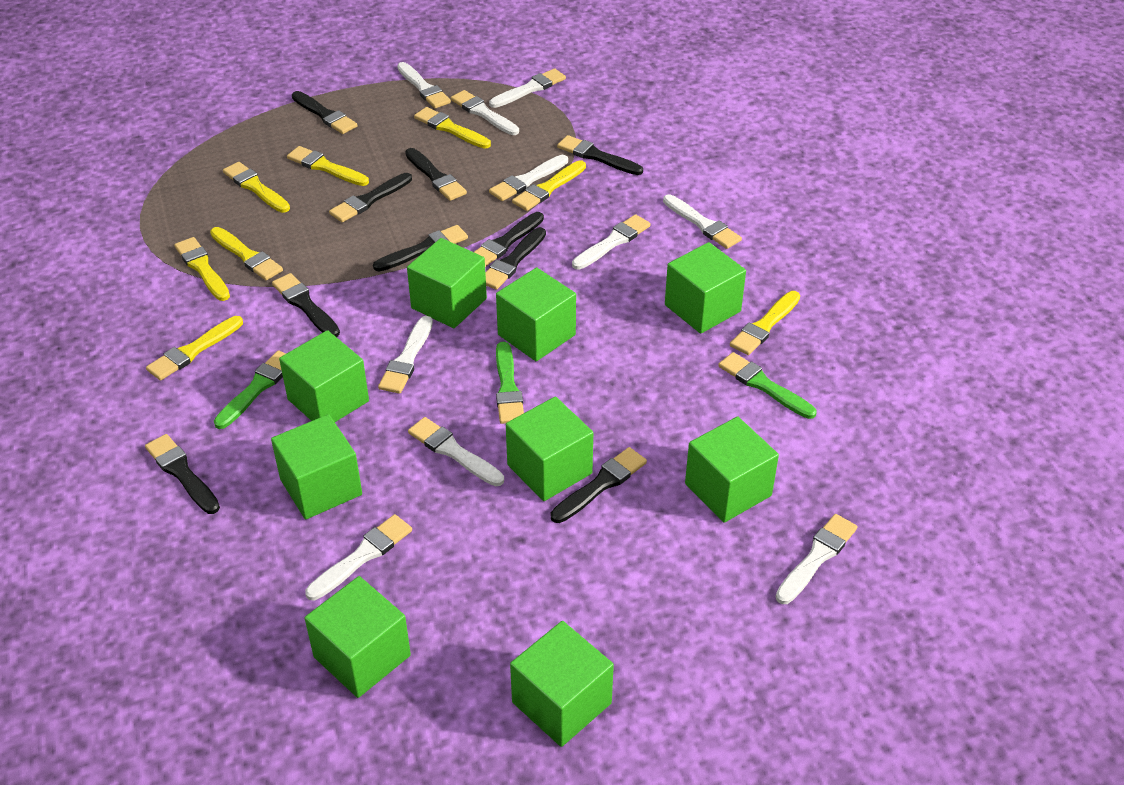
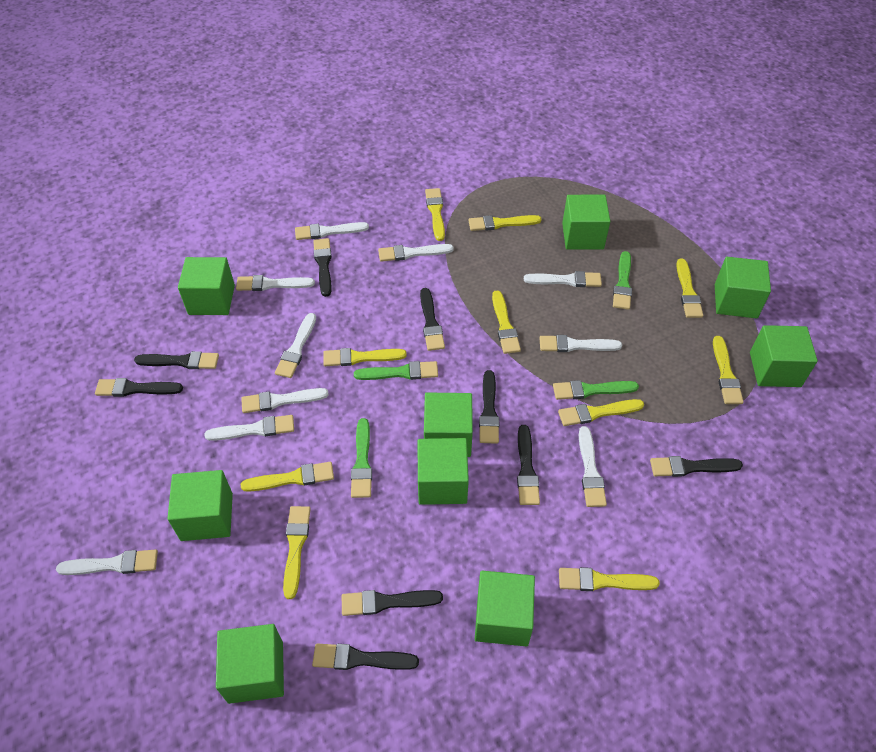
black brush: 10 -> 9
green brush: 3 -> 4
yellow brush: 8 -> 10

